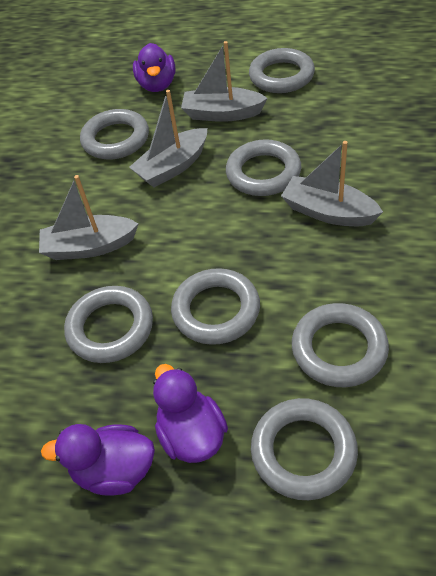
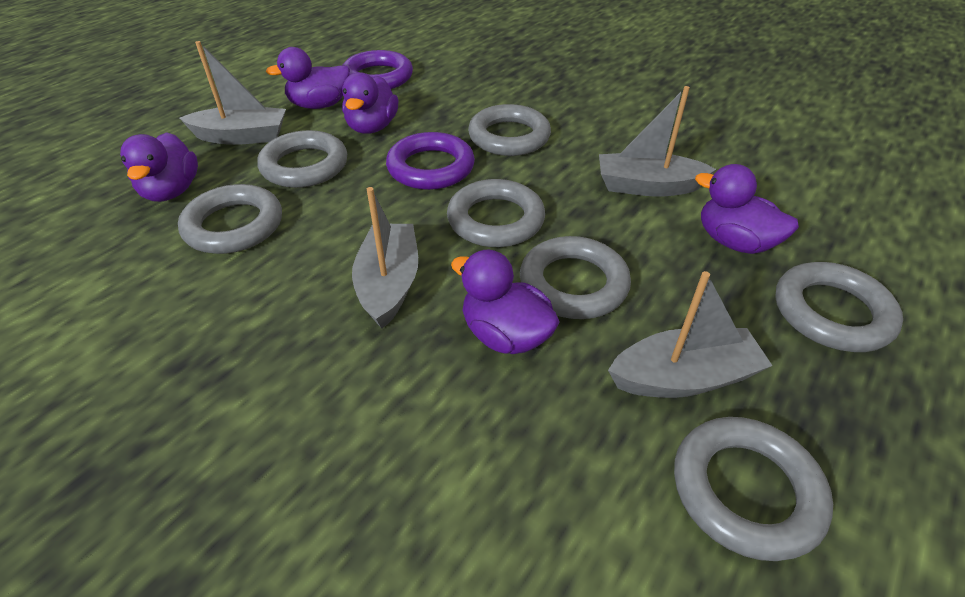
purple duck: 3 -> 5
purple ring: 0 -> 2

